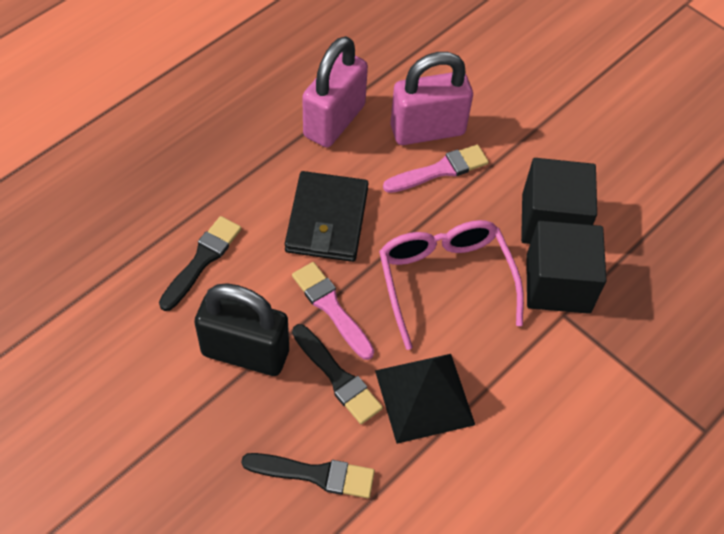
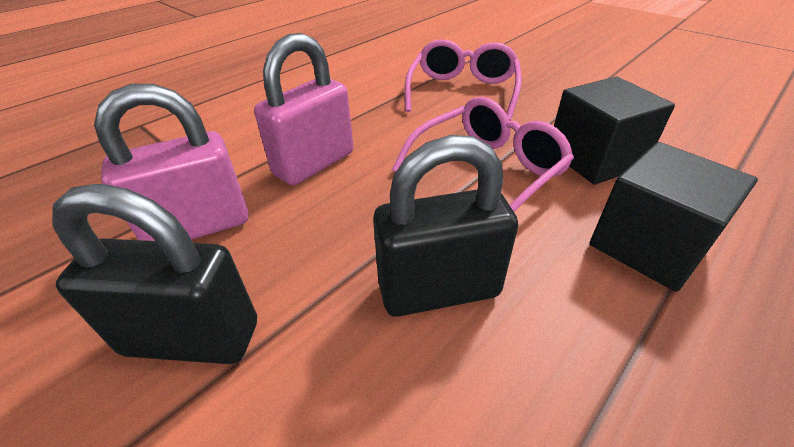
black brush: 3 -> 0
black padlock: 1 -> 2
black pyramid: 1 -> 0
black wallet: 1 -> 0
pink brush: 2 -> 0
pink glasses: 1 -> 2

